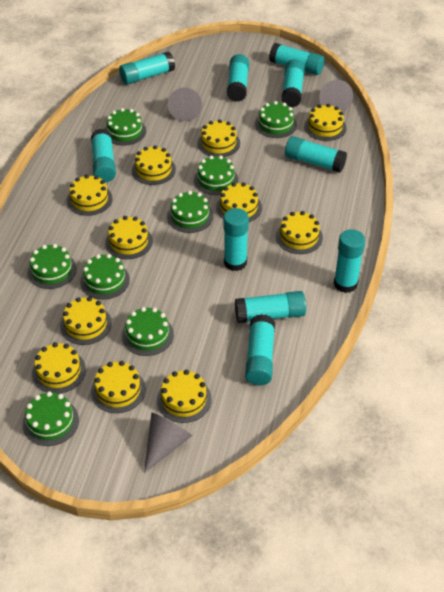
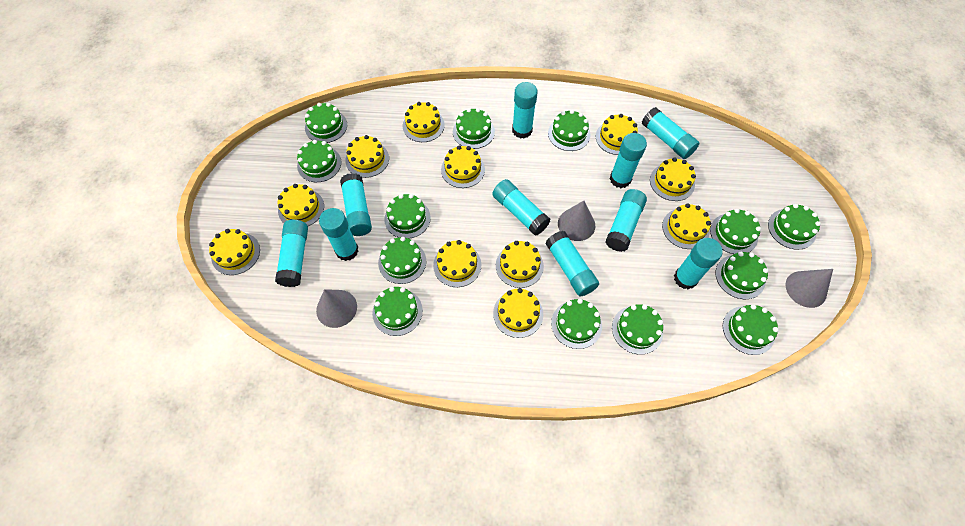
green cake: 8 -> 13

